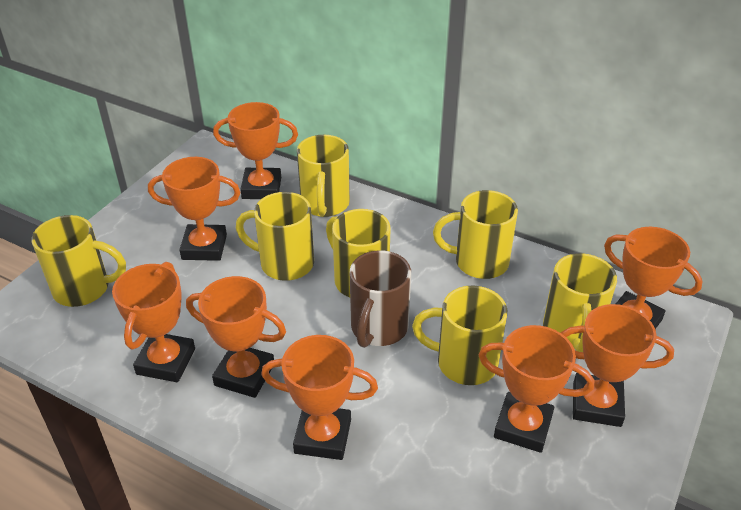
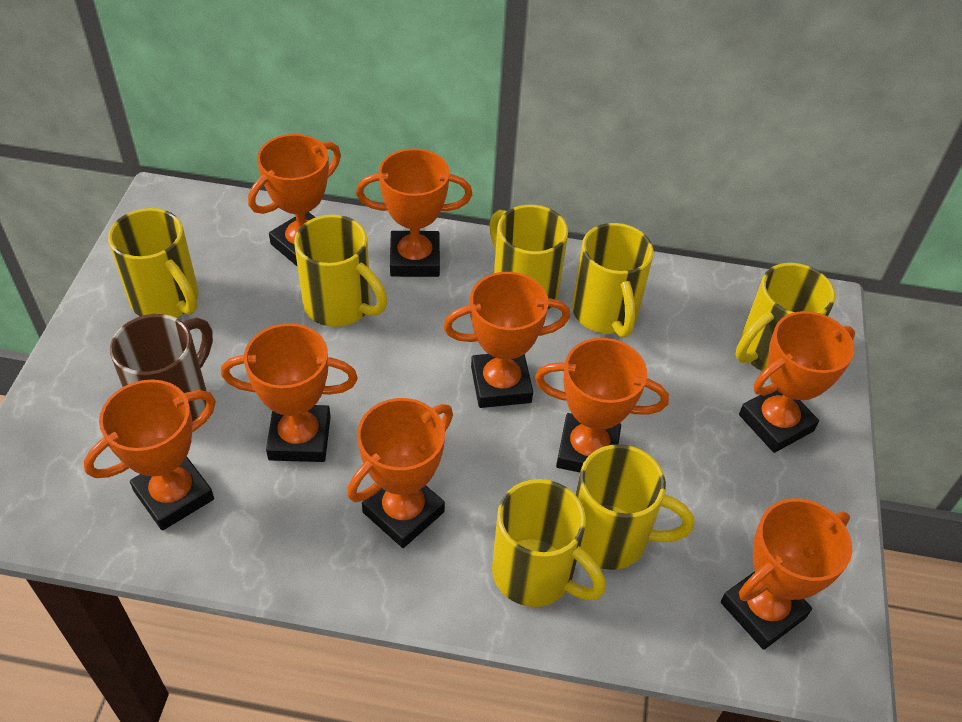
orange trophy: 8 -> 9

